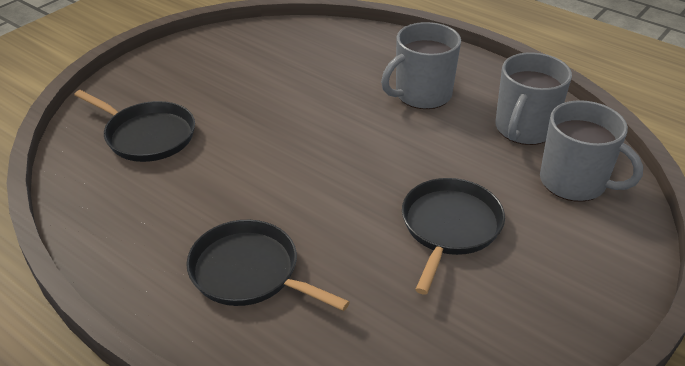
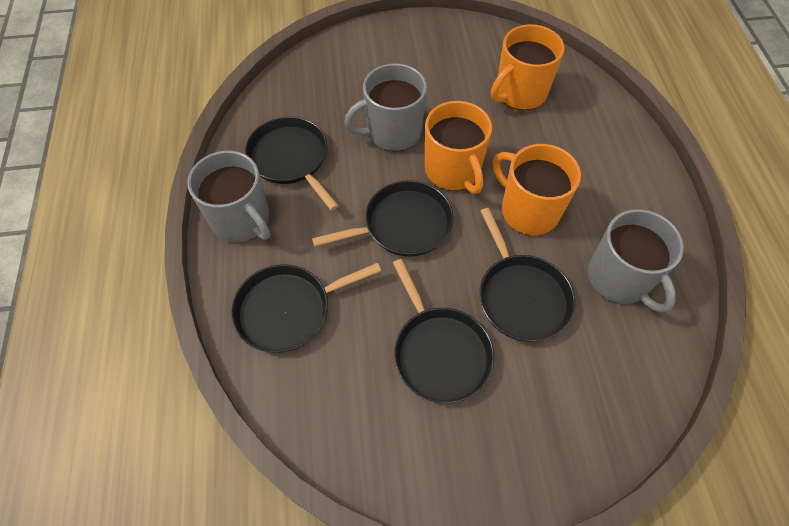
black pan: 3 -> 5
orange mug: 0 -> 3

